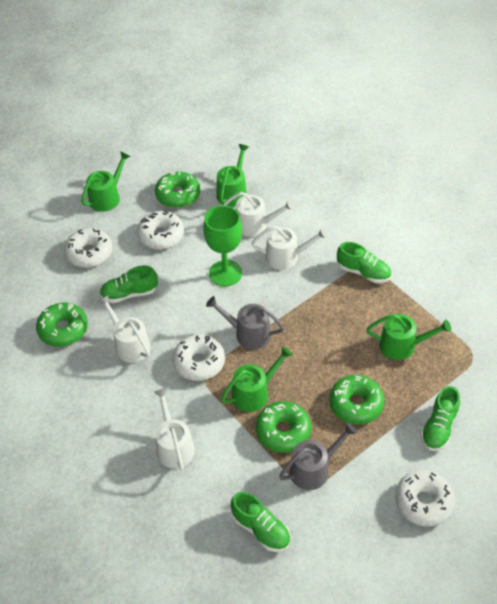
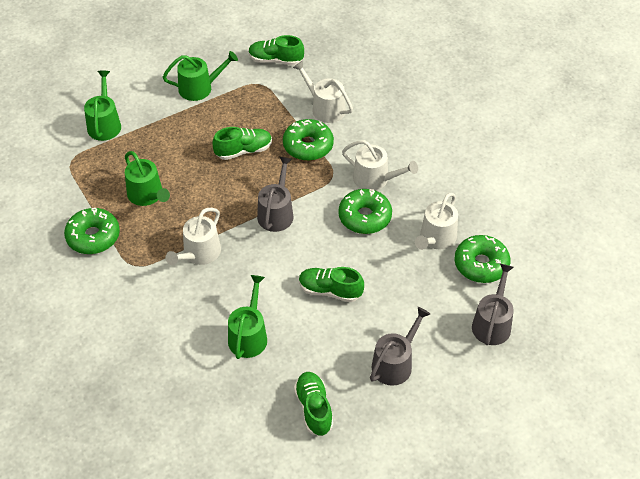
green goblet: 1 -> 0
grey watering can: 2 -> 3
white donut: 4 -> 0

